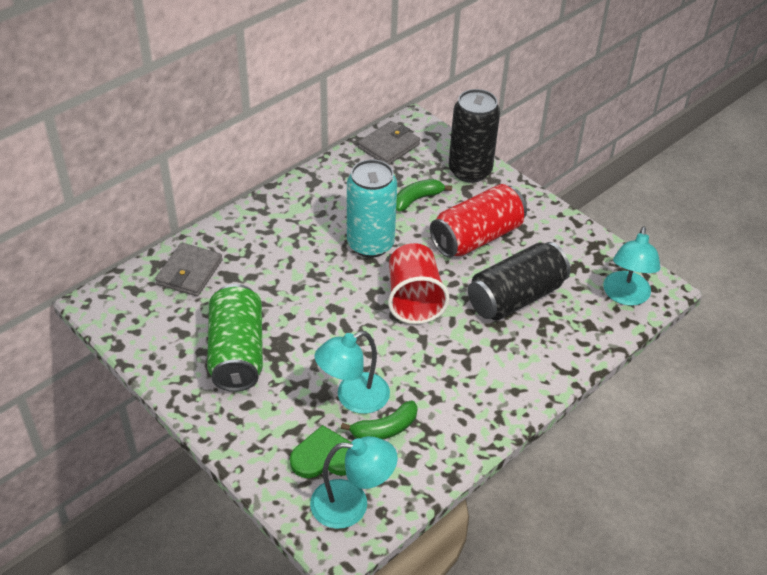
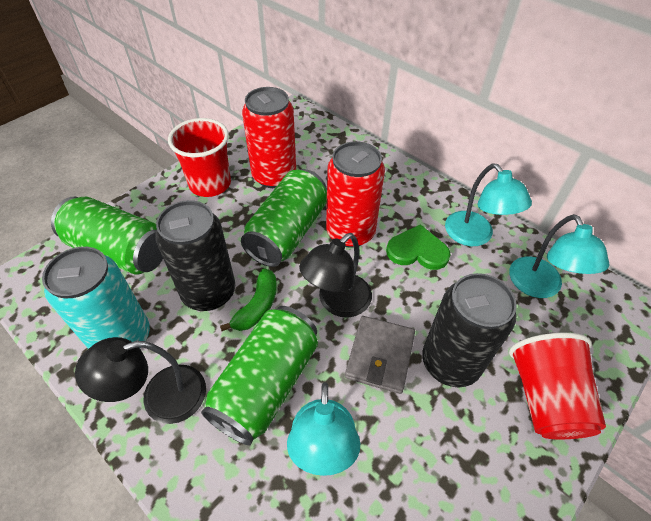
black lamp: 0 -> 2
green banana: 2 -> 1
green can: 1 -> 3
grey wallet: 2 -> 1
red can: 1 -> 2
red cup: 1 -> 2

